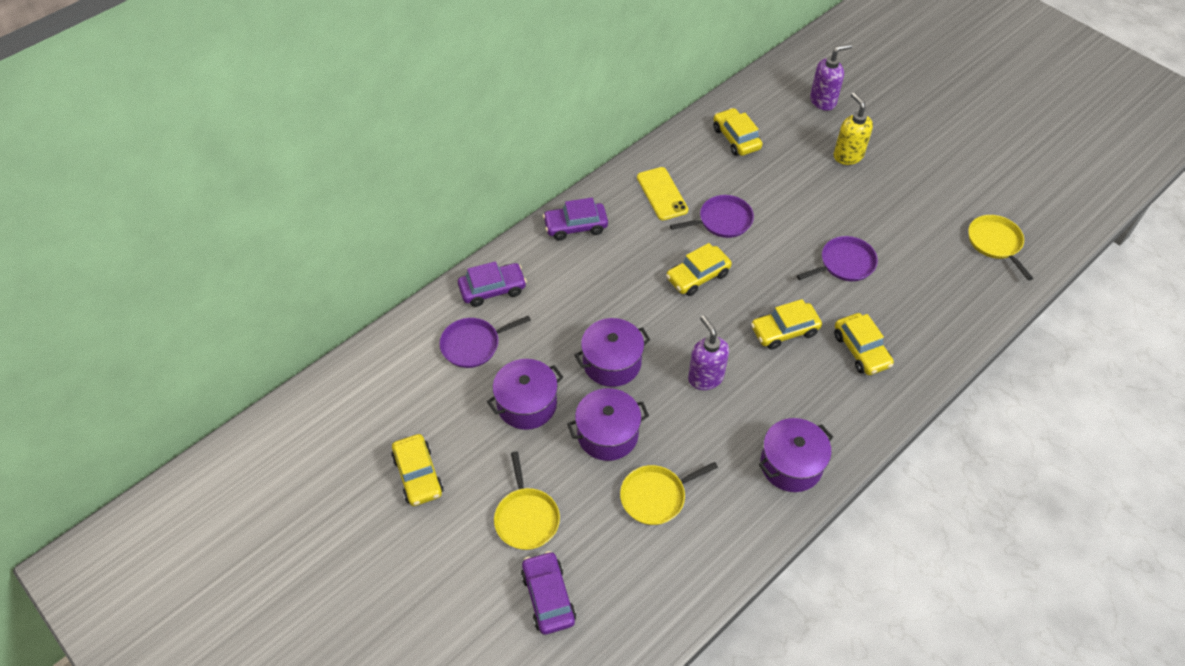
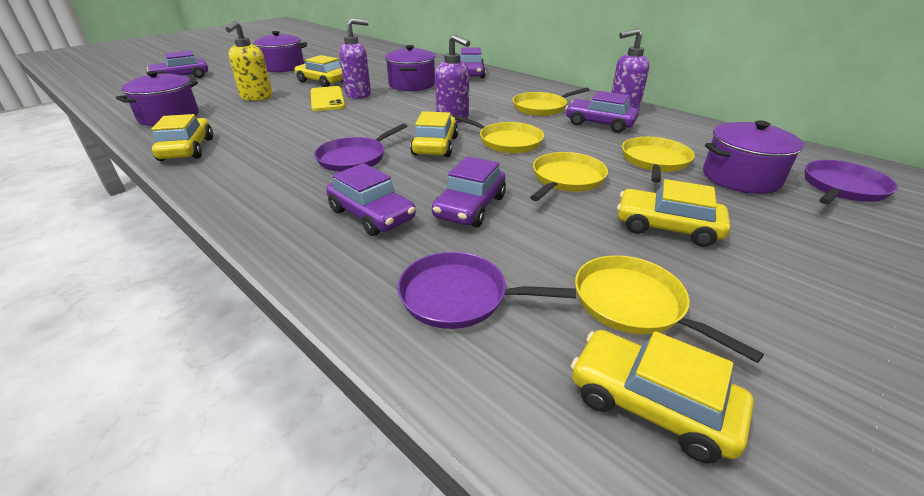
purple car: 3 -> 5
purple soap dispenser: 2 -> 3
yellow pan: 3 -> 5

